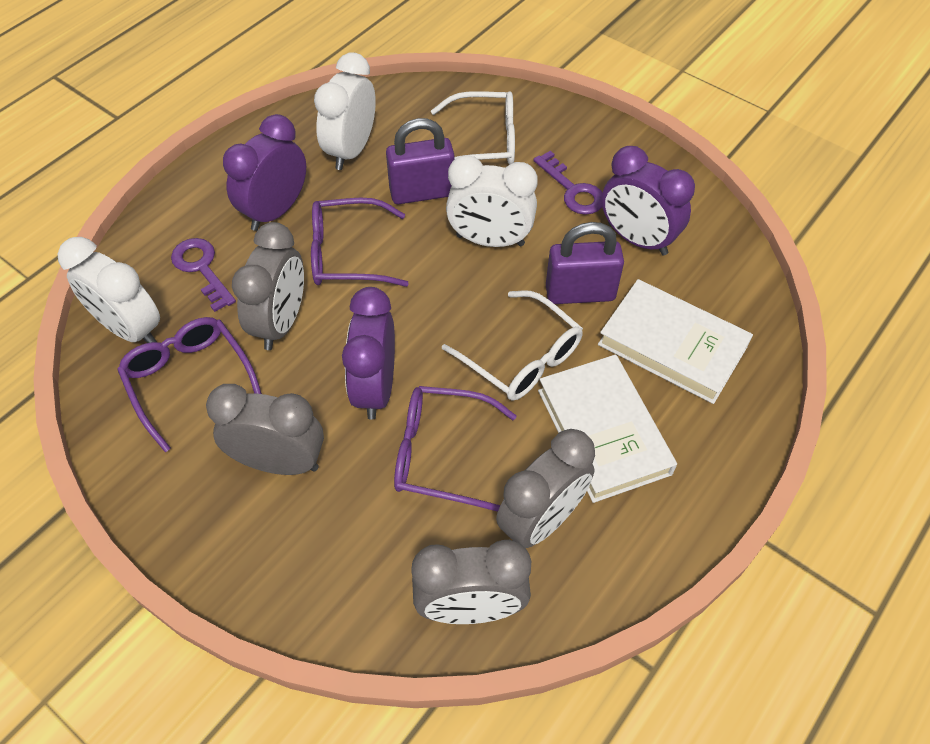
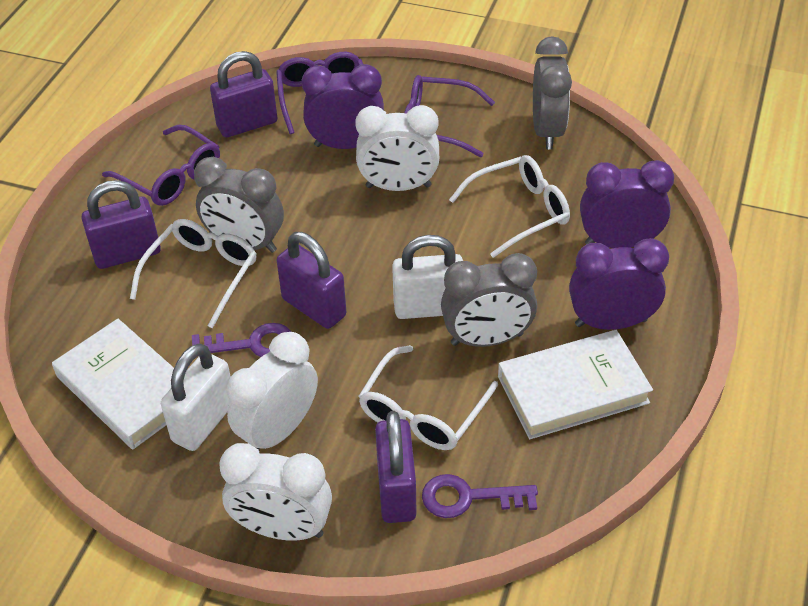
grey clock: 4 -> 3
purple padlock: 2 -> 4
white glasses: 2 -> 3
white padlock: 0 -> 2

